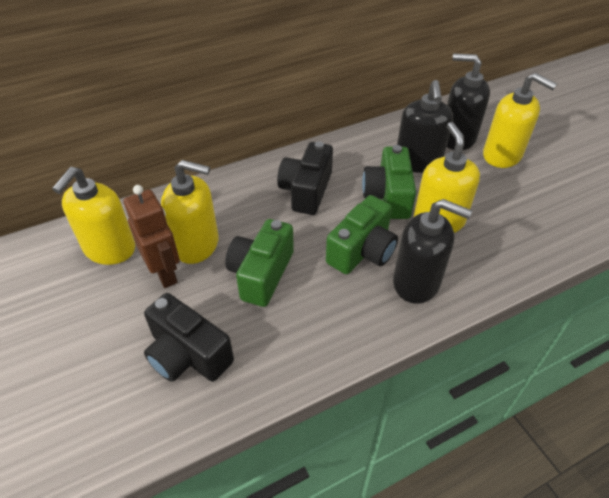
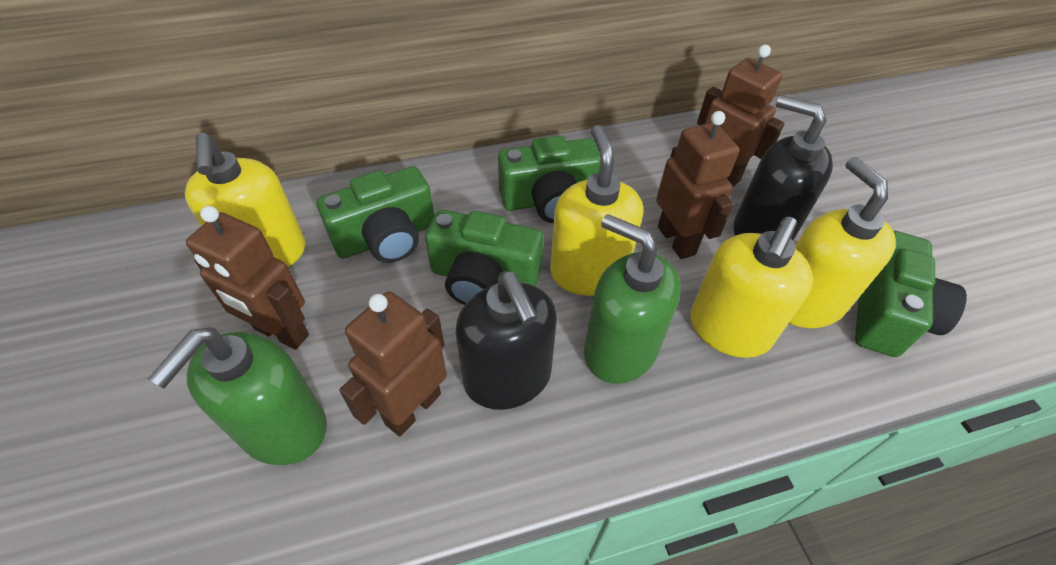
black camera: 2 -> 0
black soap dispenser: 3 -> 2
brown robot: 1 -> 4
green camera: 3 -> 4
green soap dispenser: 0 -> 2

